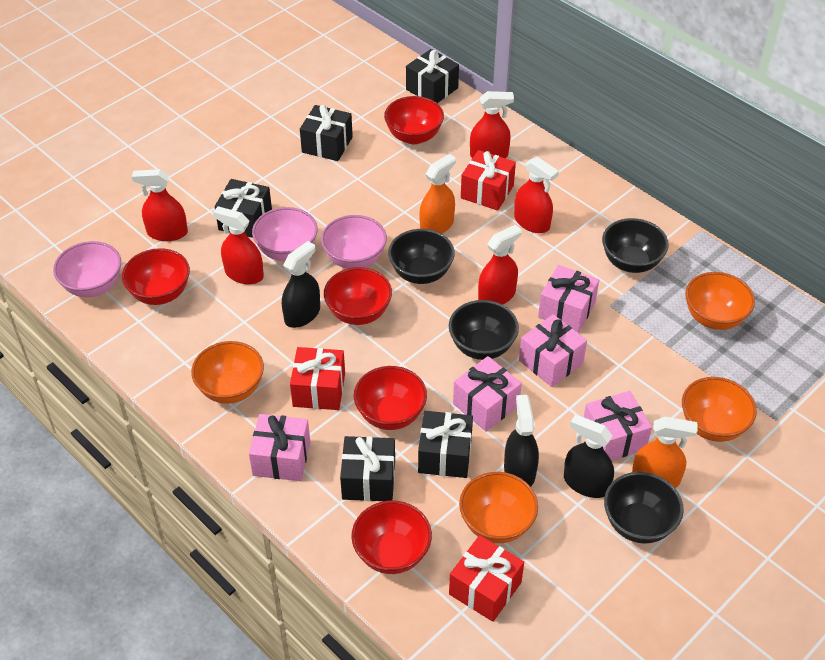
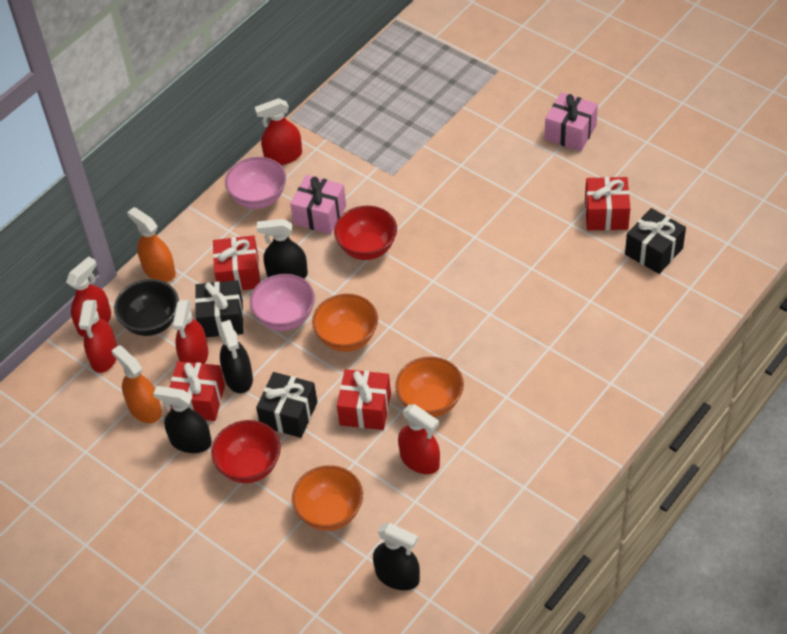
black bowl: 4 -> 1
black gift: 5 -> 3
black spray bottle: 3 -> 4
orange bowl: 4 -> 3
pink bowl: 3 -> 2
pink gift: 5 -> 2
red bowl: 5 -> 2
red gift: 3 -> 4

